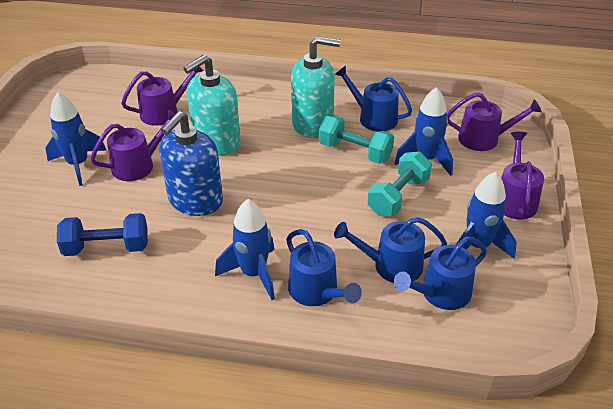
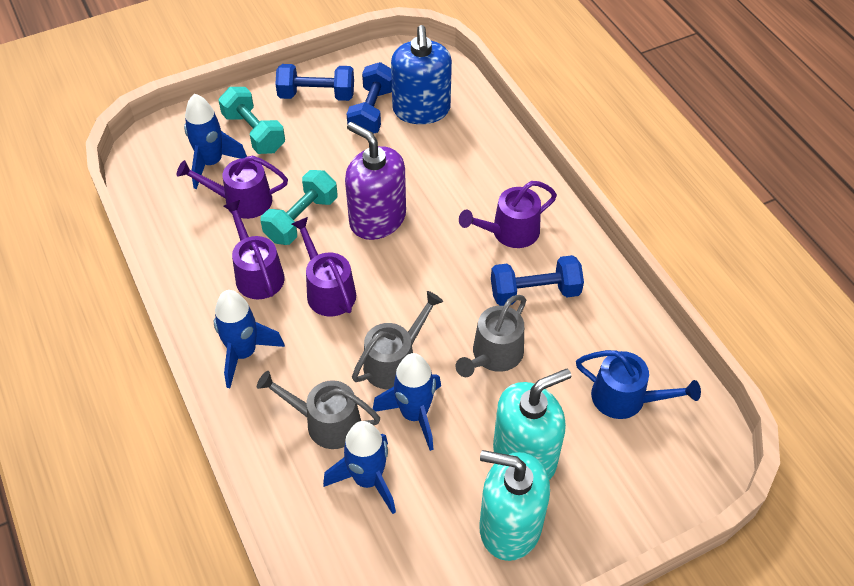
blue dumbbell: 1 -> 3
blue watering can: 4 -> 1
grey watering can: 0 -> 3
purple soap dispenser: 0 -> 1

